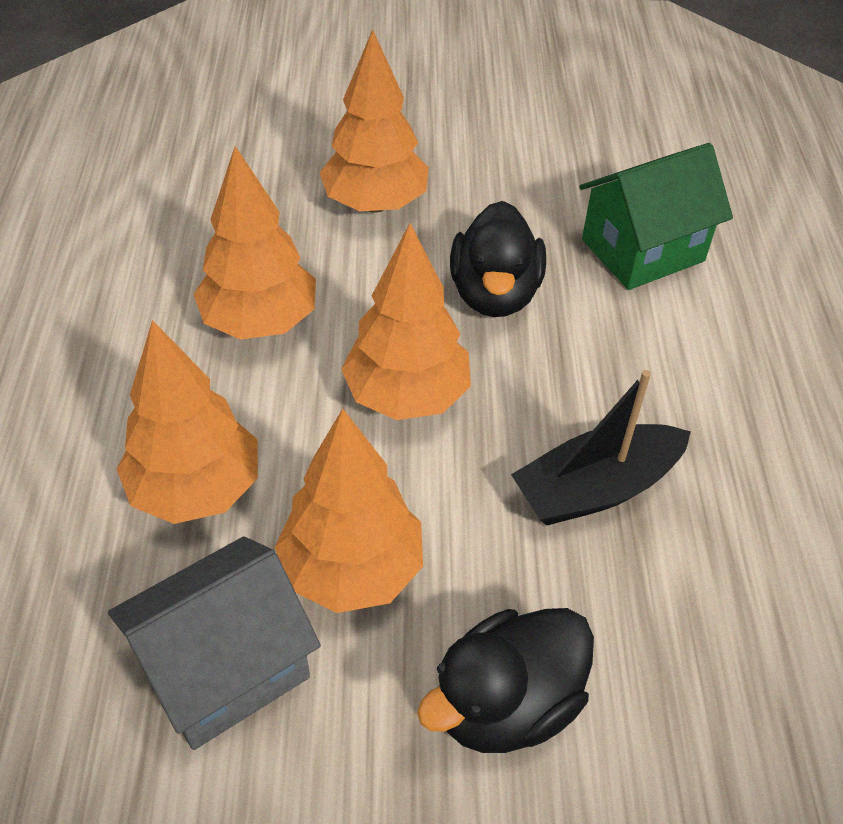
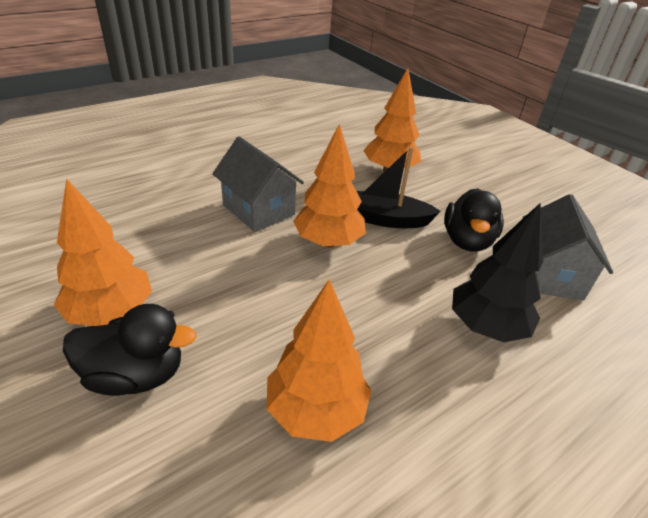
black tree: 0 -> 1
green house: 1 -> 0
grey house: 1 -> 2
orange tree: 5 -> 4

